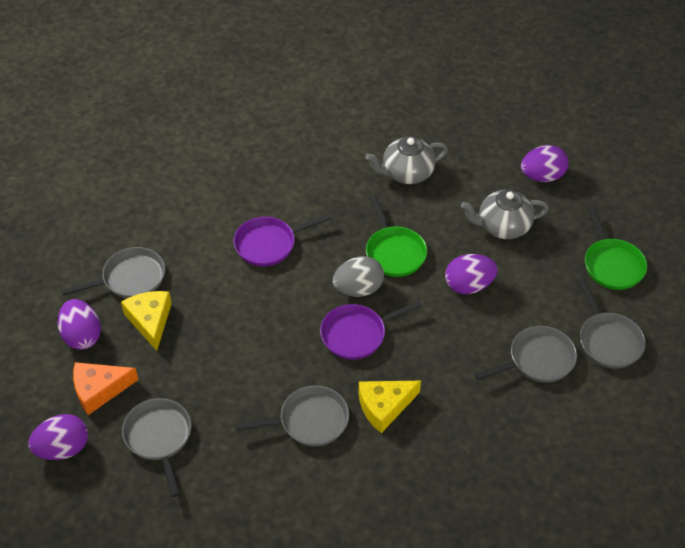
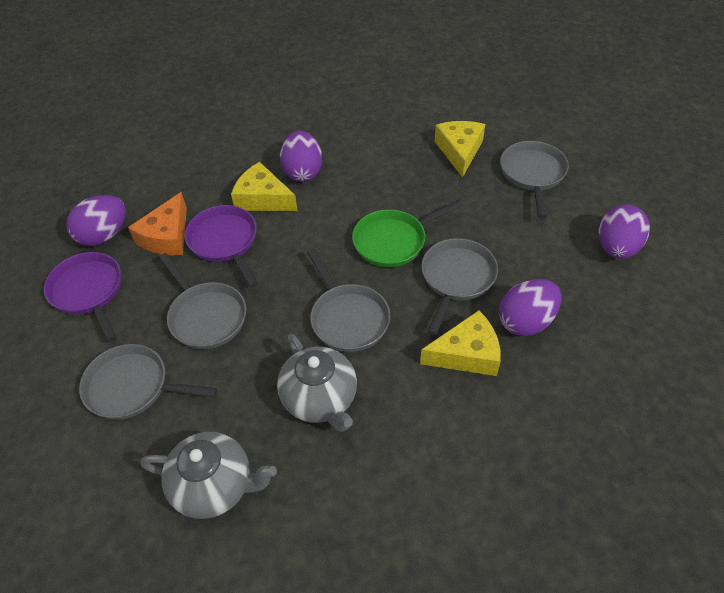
green pan: 2 -> 1
grey egg: 1 -> 0
yellow cheese: 2 -> 3

